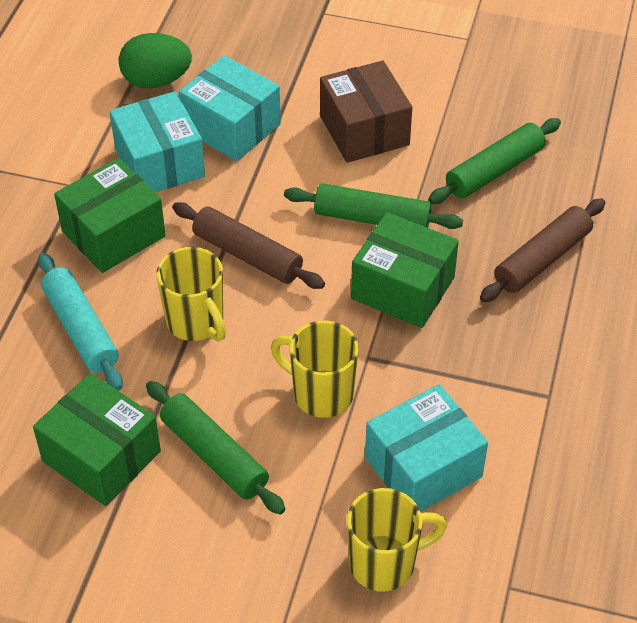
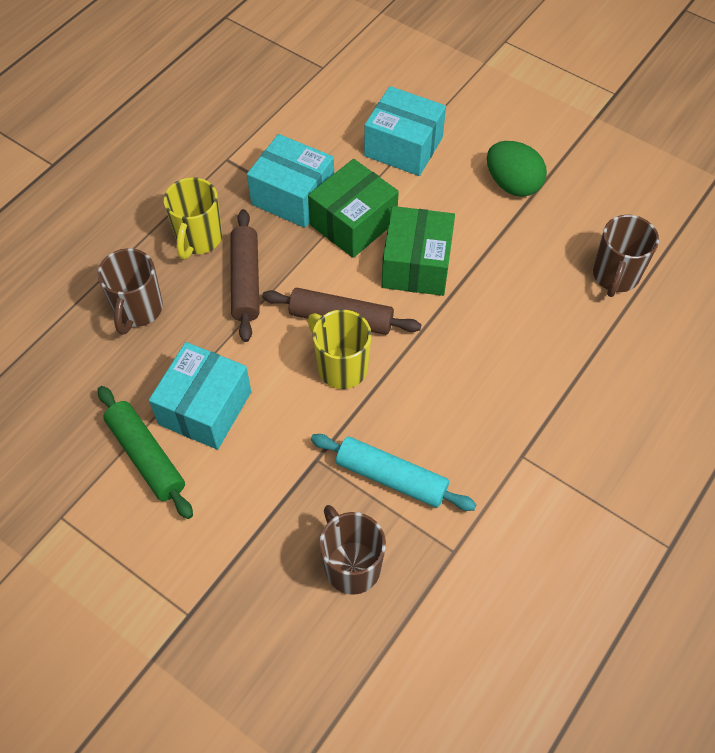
brown box: 1 -> 0
brown mug: 0 -> 3
green box: 3 -> 2
green rolling pin: 3 -> 1
yellow mug: 3 -> 2

